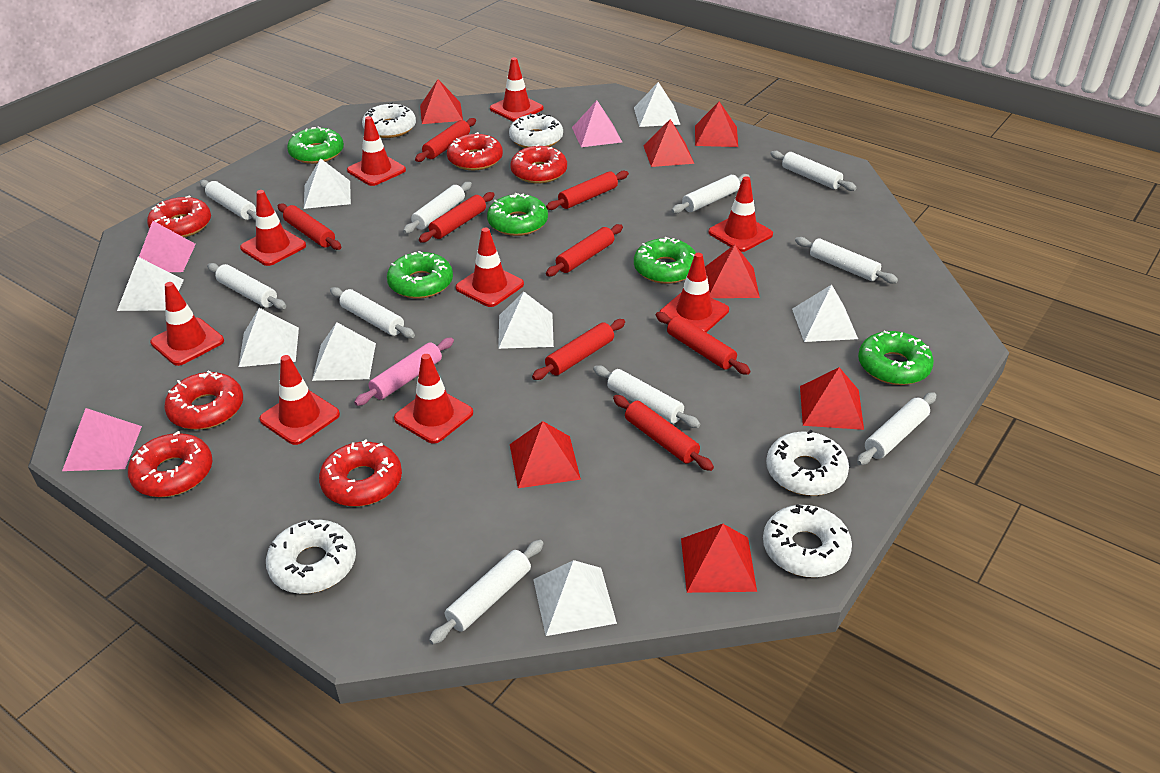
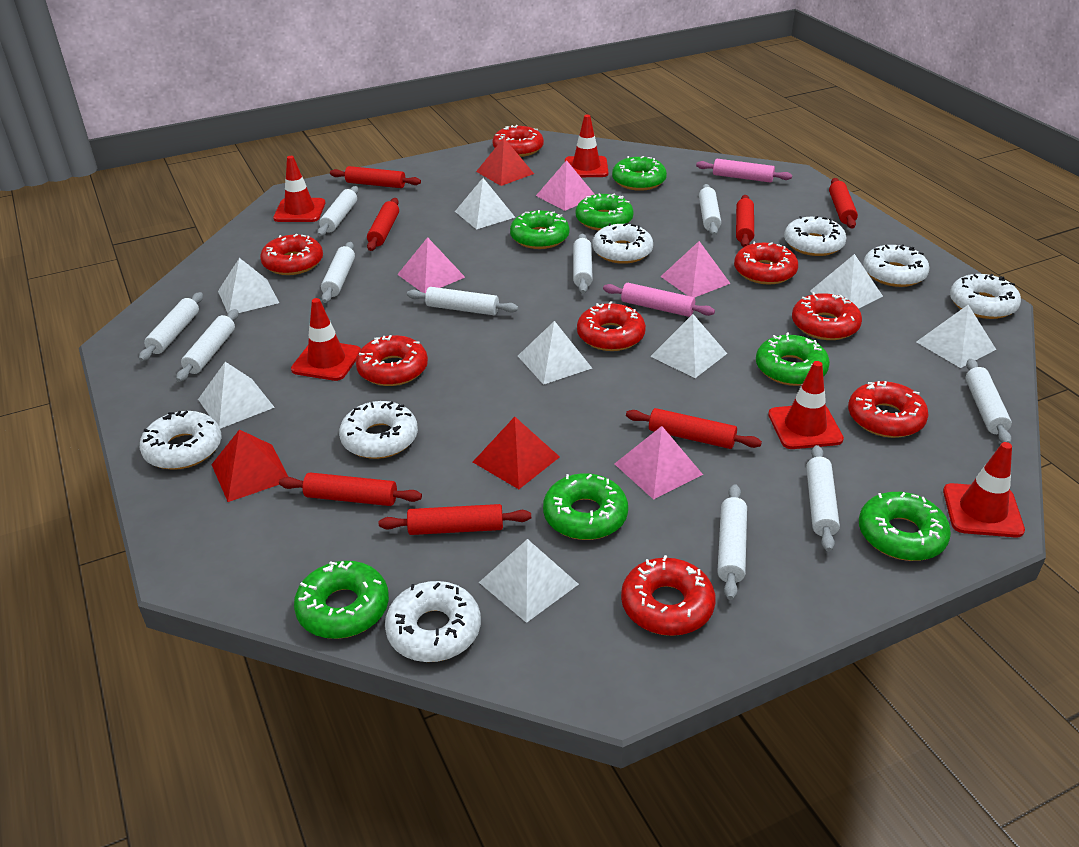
green donut: 5 -> 7
pink pyramid: 3 -> 4
pink rolling pin: 1 -> 2
red donut: 6 -> 8
red pyramid: 7 -> 3
red rolling pin: 8 -> 7
red traffic cone: 9 -> 5
white donut: 5 -> 7

